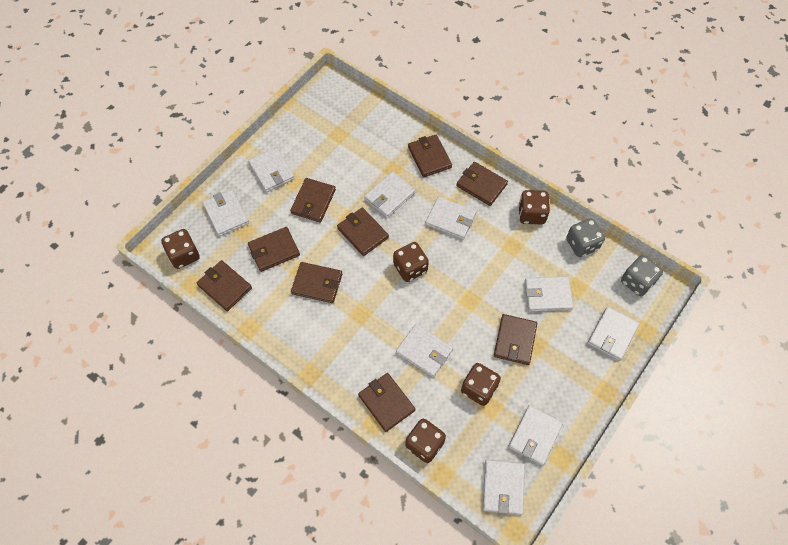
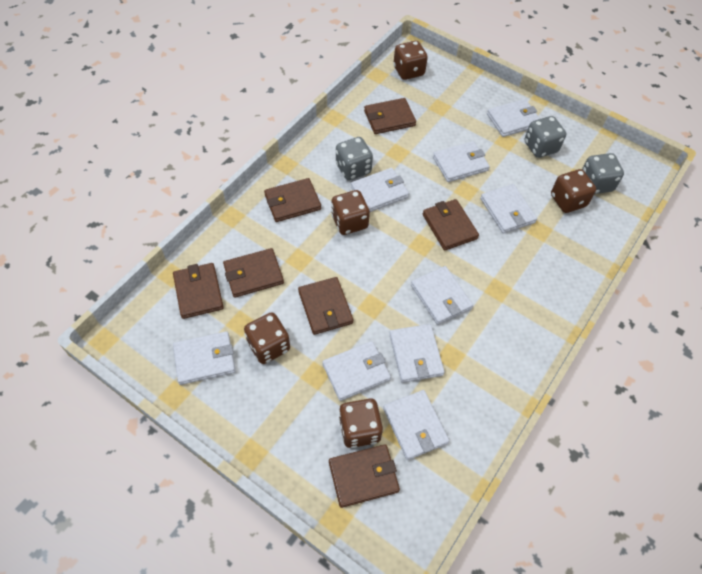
brown wallet: 9 -> 7
grey dice: 2 -> 3

